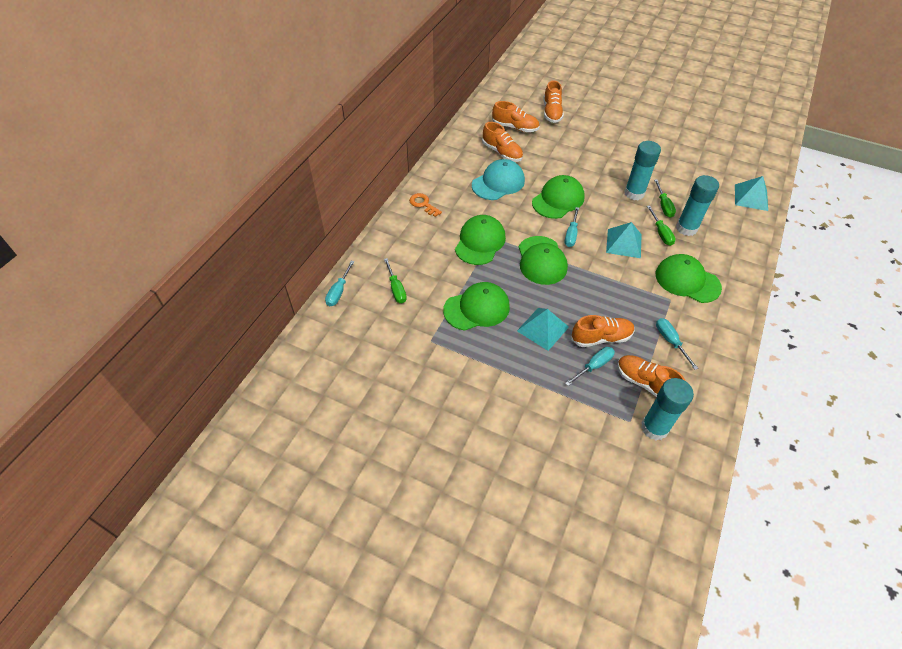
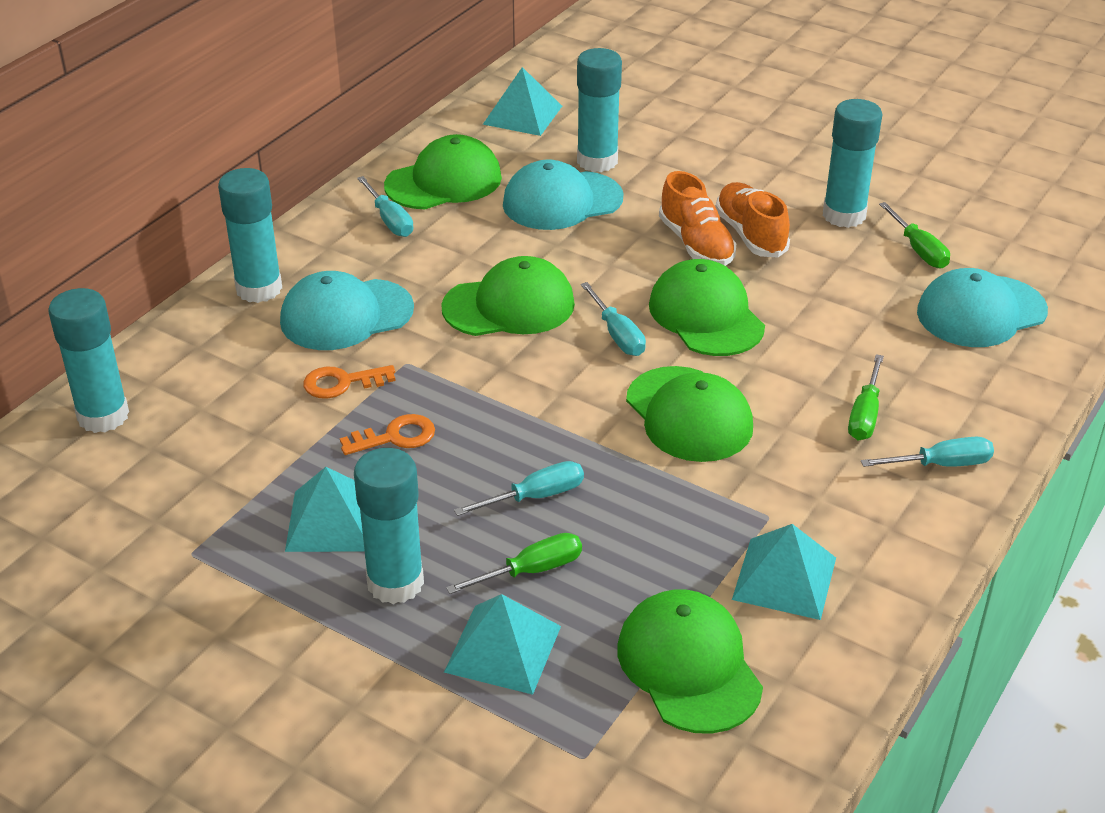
orange key: 1 -> 2
orange shoe: 5 -> 2
turquoise cap: 1 -> 3
turquoise glue stick: 3 -> 5
turquoise pyramid: 3 -> 4

